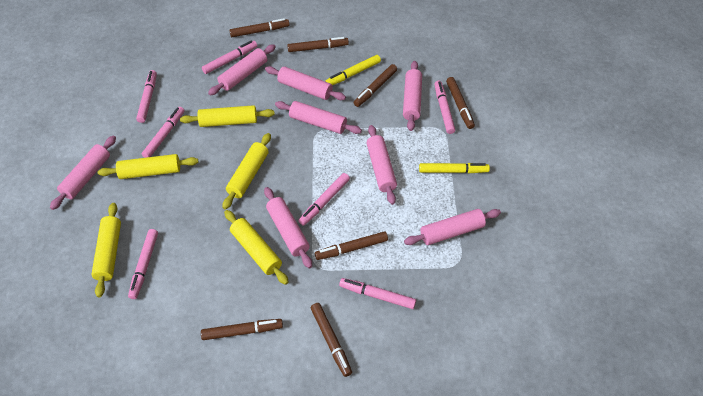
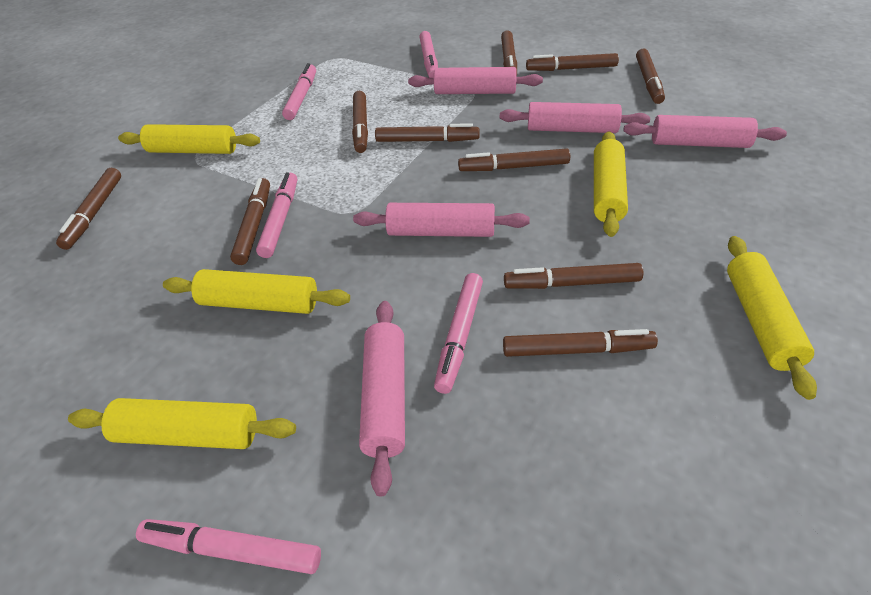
brown marker: 7 -> 10
pink marker: 7 -> 5
pink rolling pin: 8 -> 5
yellow marker: 2 -> 0

